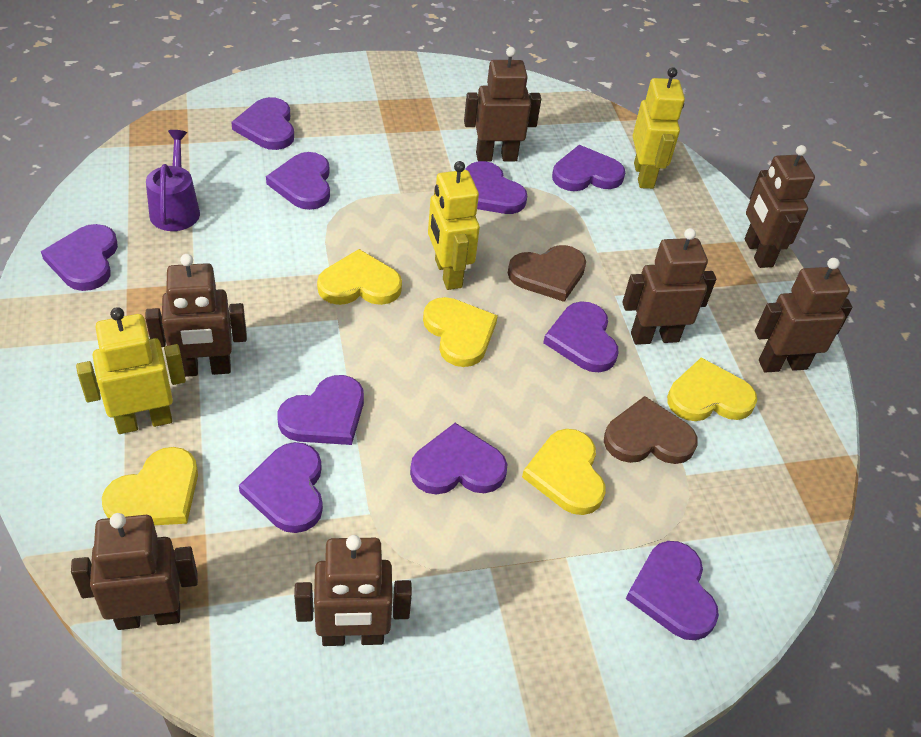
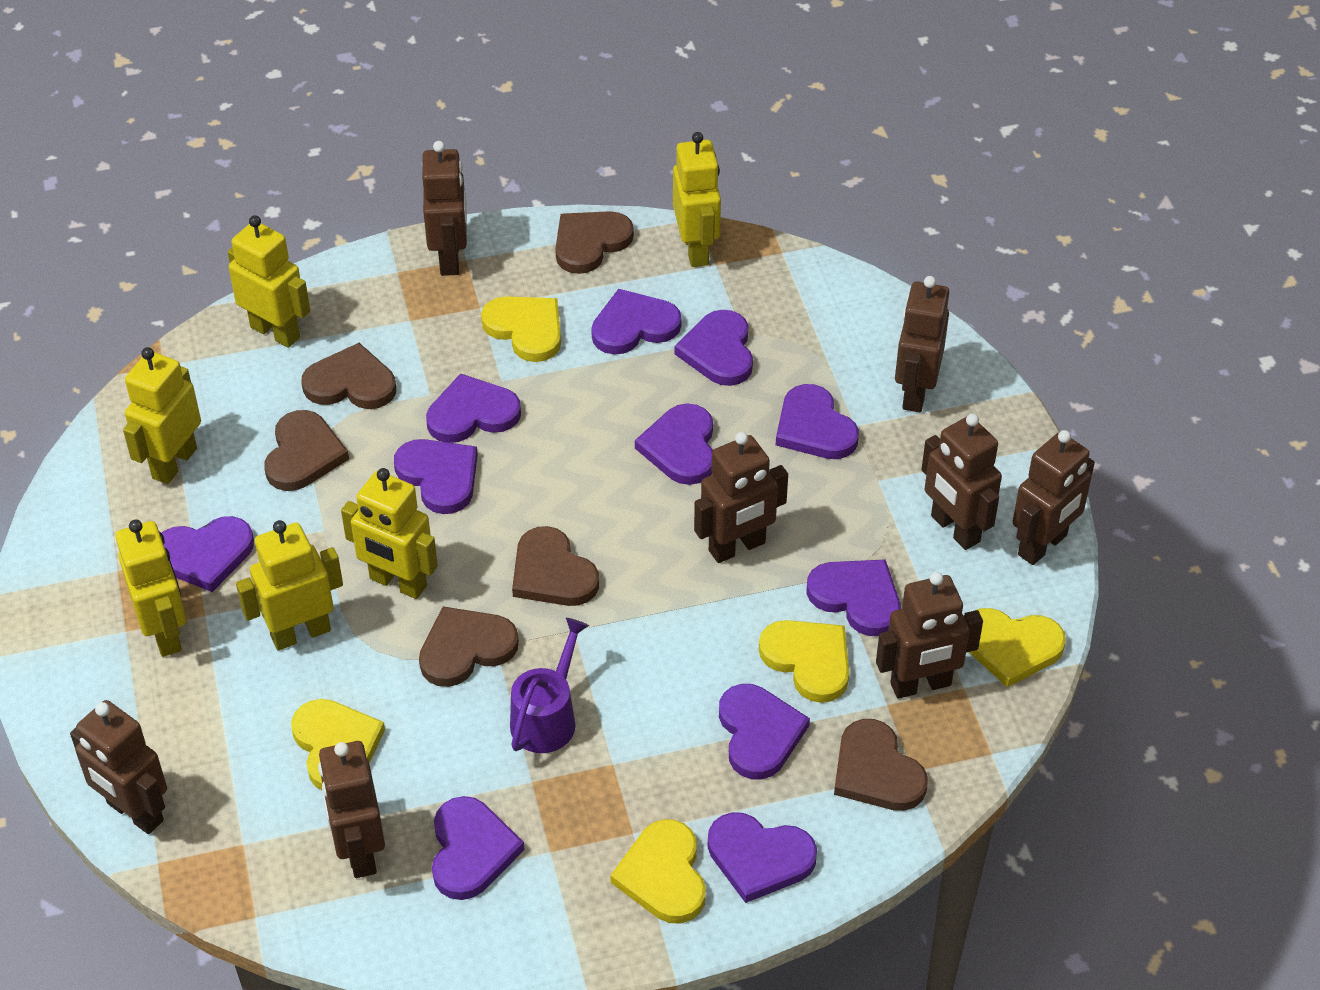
brown heart: 2 -> 6
brown robot: 7 -> 8
purple heart: 10 -> 11
yellow robot: 3 -> 6

